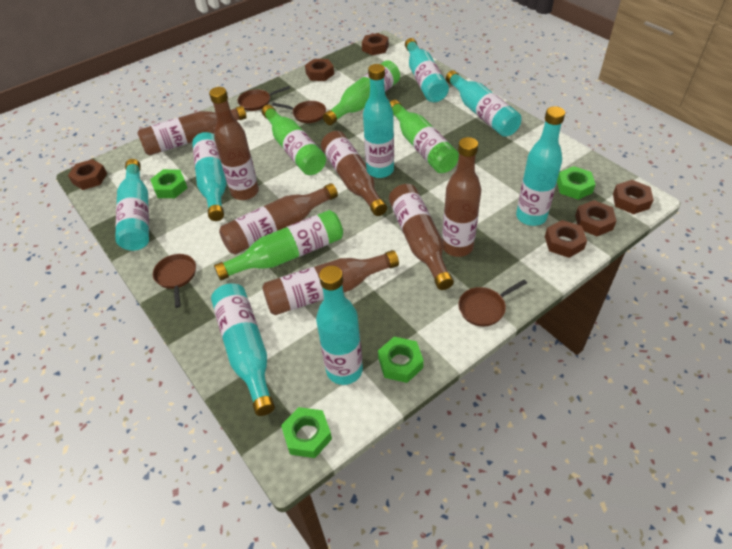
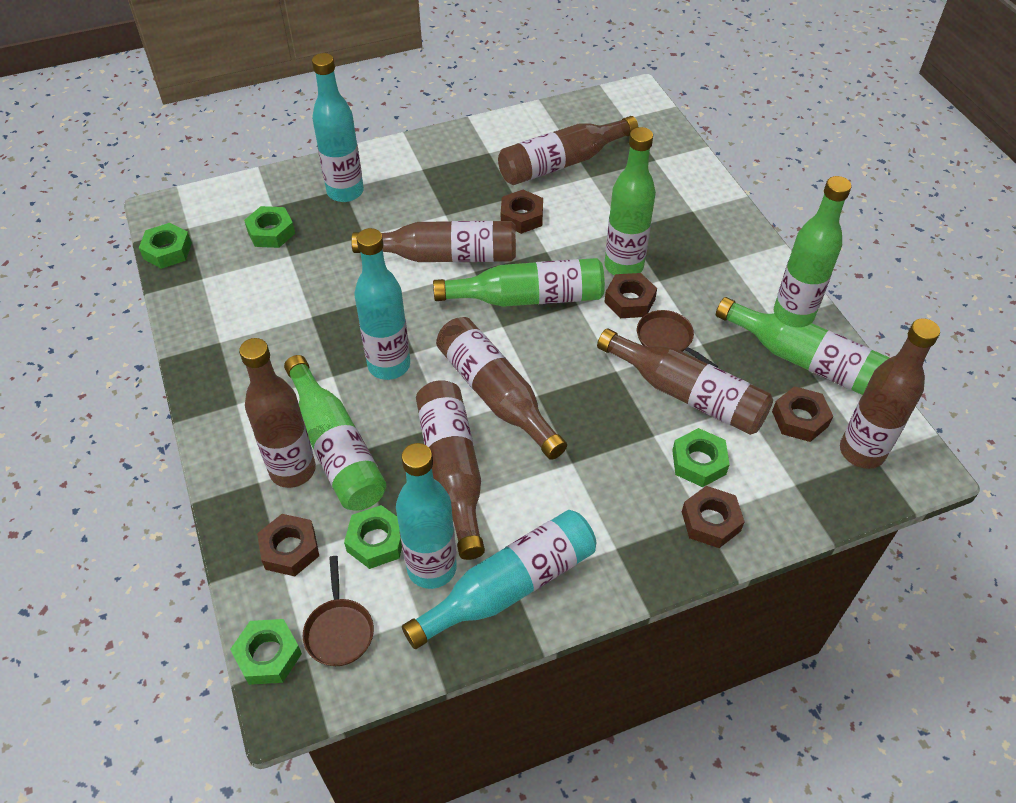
brown nut: 6 -> 5
brown pan: 4 -> 2
green bottle: 4 -> 5
green nut: 4 -> 5
turquoise bottle: 8 -> 4

